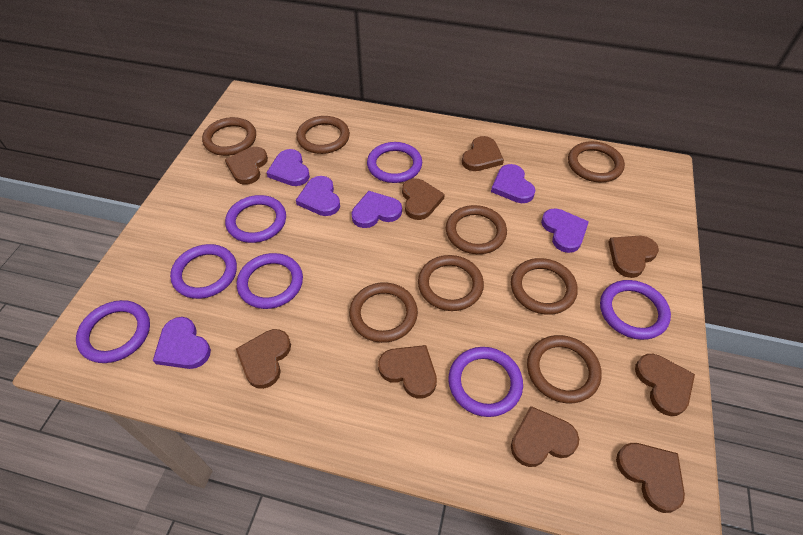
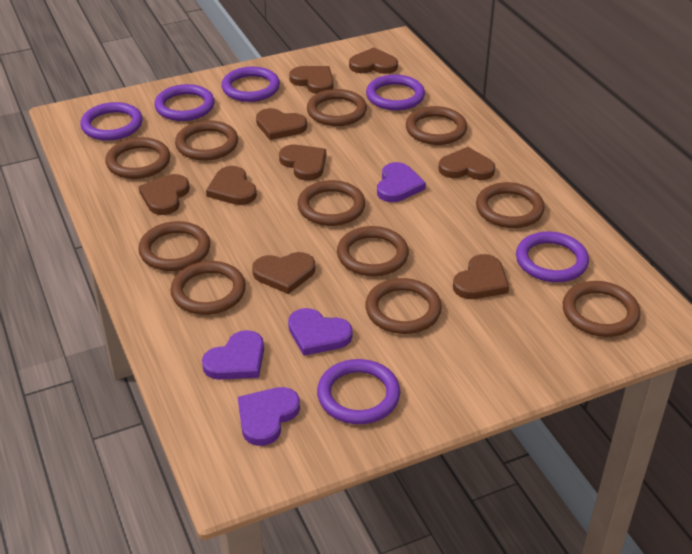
brown ring: 8 -> 11
purple heart: 6 -> 4
purple ring: 7 -> 6

